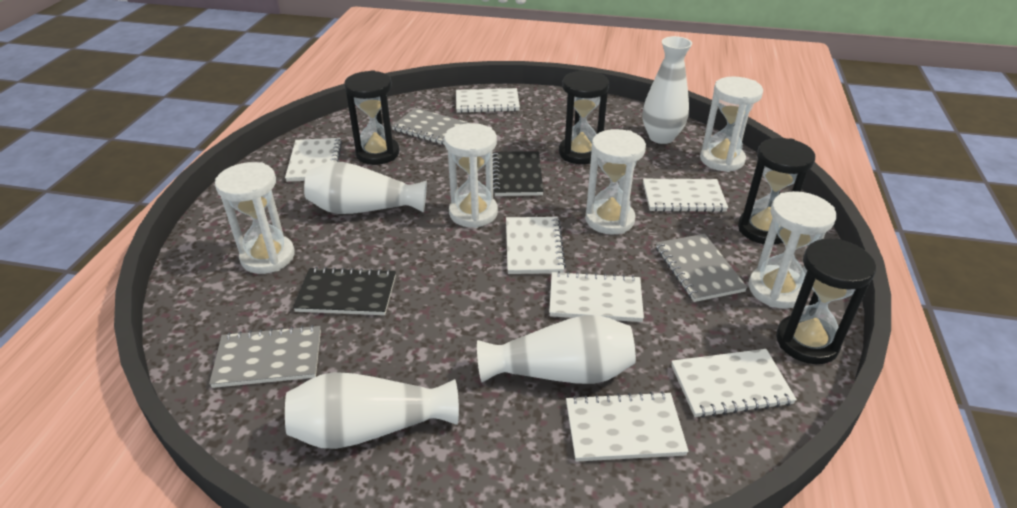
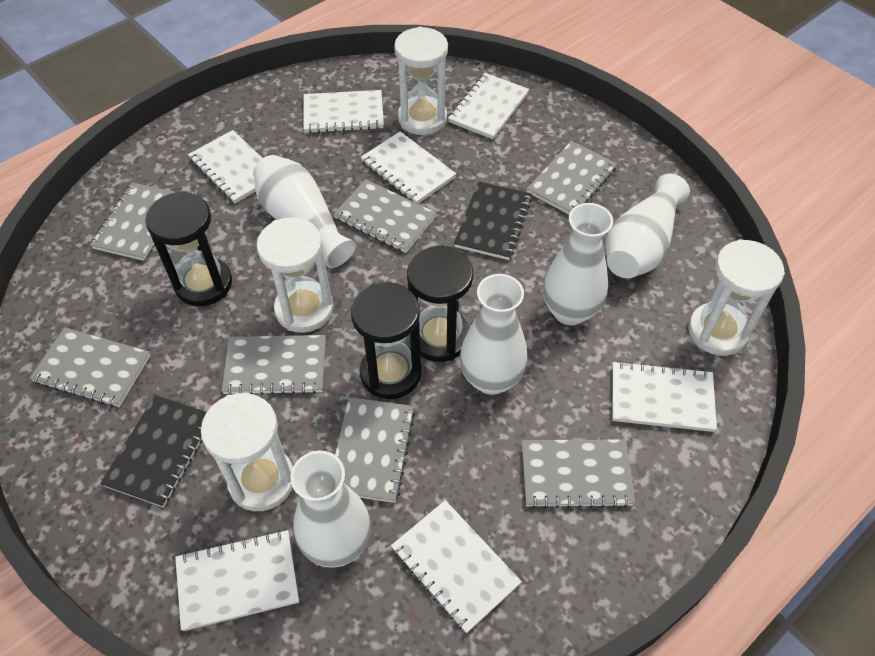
black hourglass: 4 -> 3
grey notebook: 3 -> 7
white hourglass: 5 -> 4
white vase: 4 -> 5

